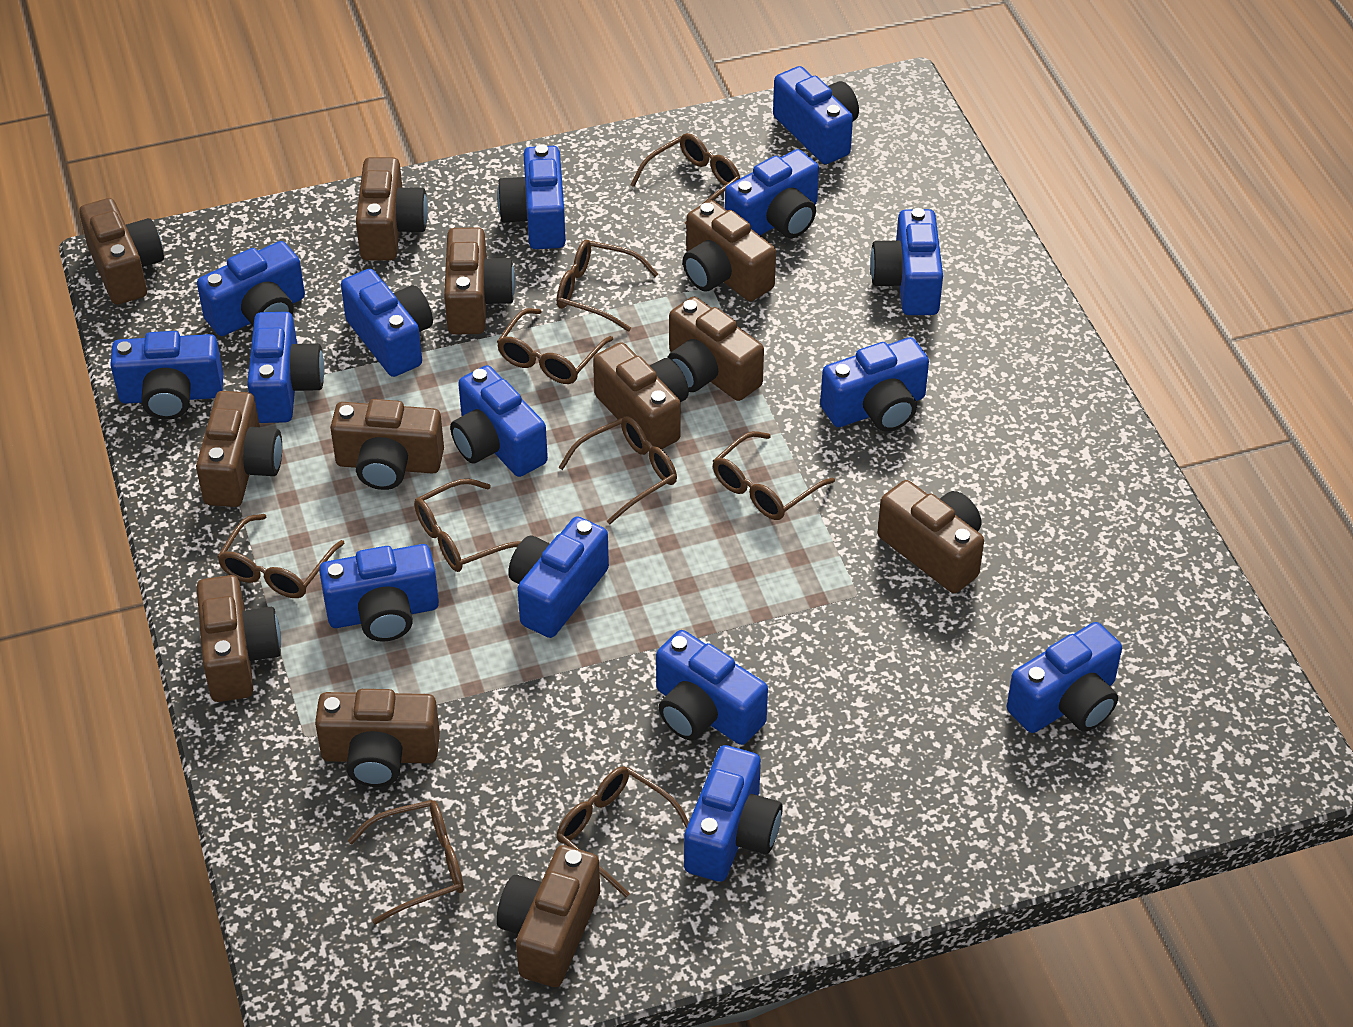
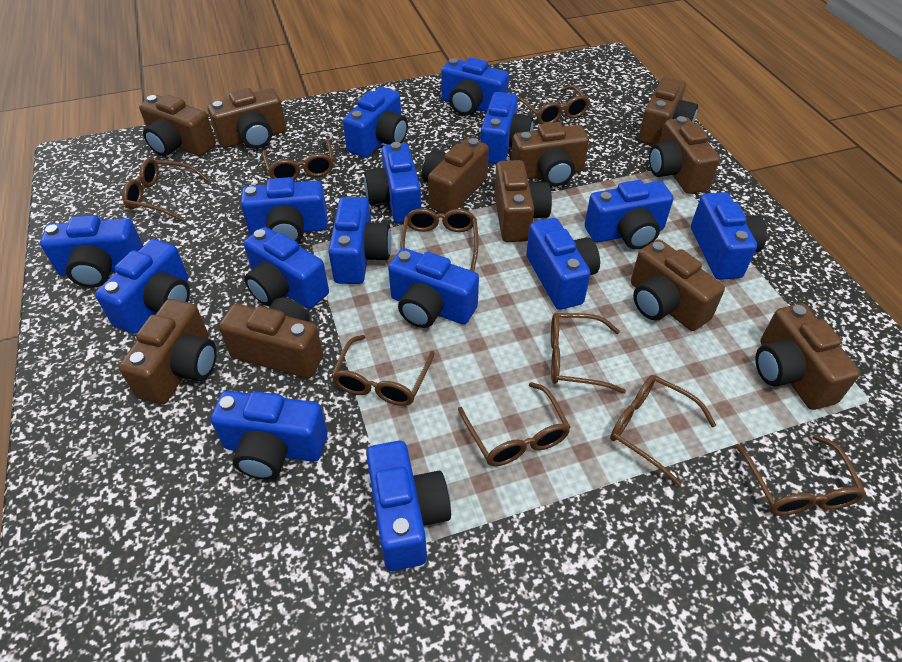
brown camera: 12 -> 11

